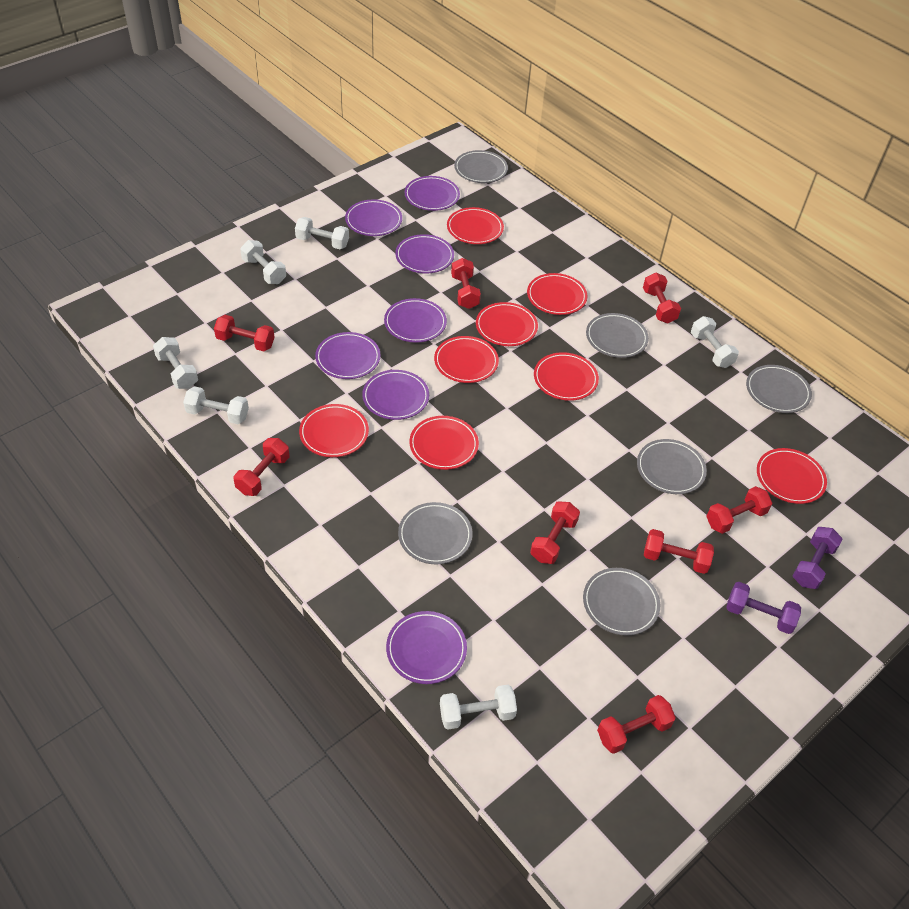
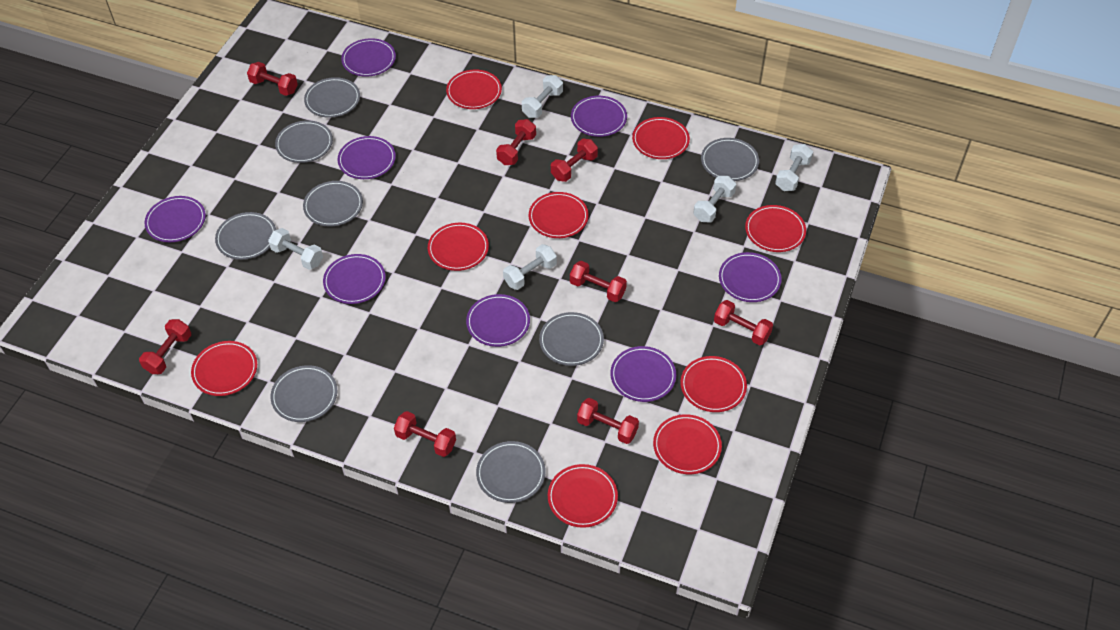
grey plate: 6 -> 8
purple dumbbell: 2 -> 0
purple plate: 7 -> 8
red plate: 8 -> 9
white dumbbell: 6 -> 5

